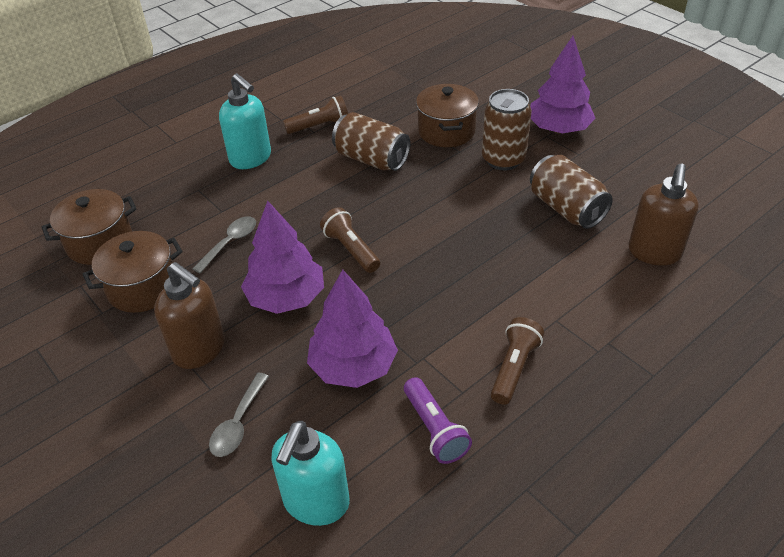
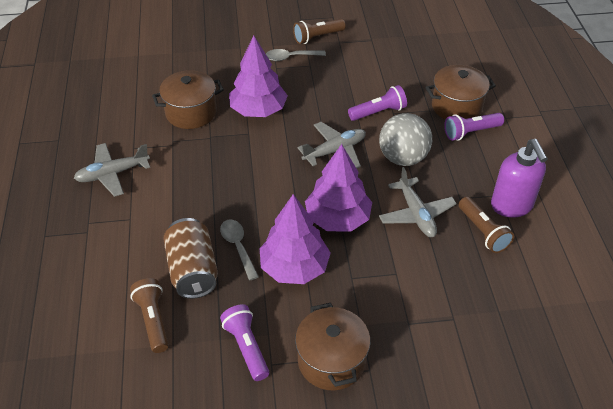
brown can: 3 -> 1
brown soap dispenser: 2 -> 0
grey ball: 0 -> 1
grey plane: 0 -> 3
purple flashlight: 1 -> 3
purple soap dispenser: 0 -> 1
turquoise soap dispenser: 2 -> 0

